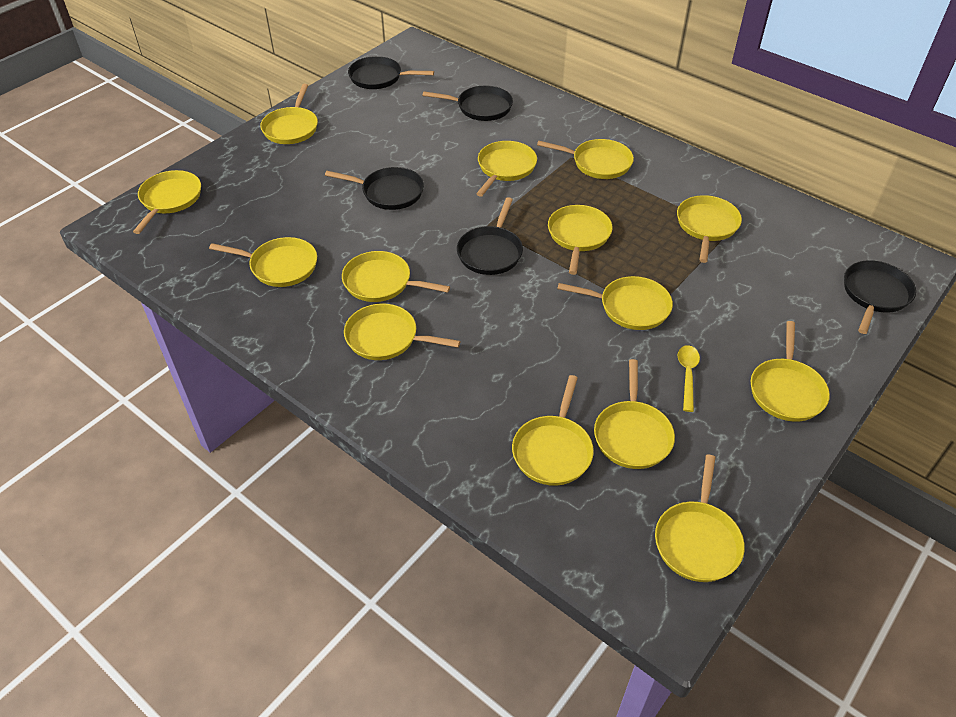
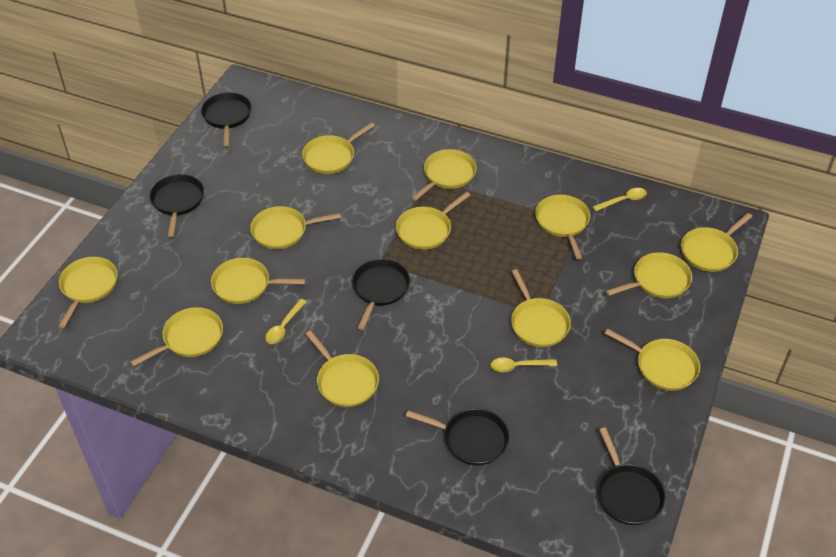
yellow pan: 14 -> 13
yellow spoon: 1 -> 3

